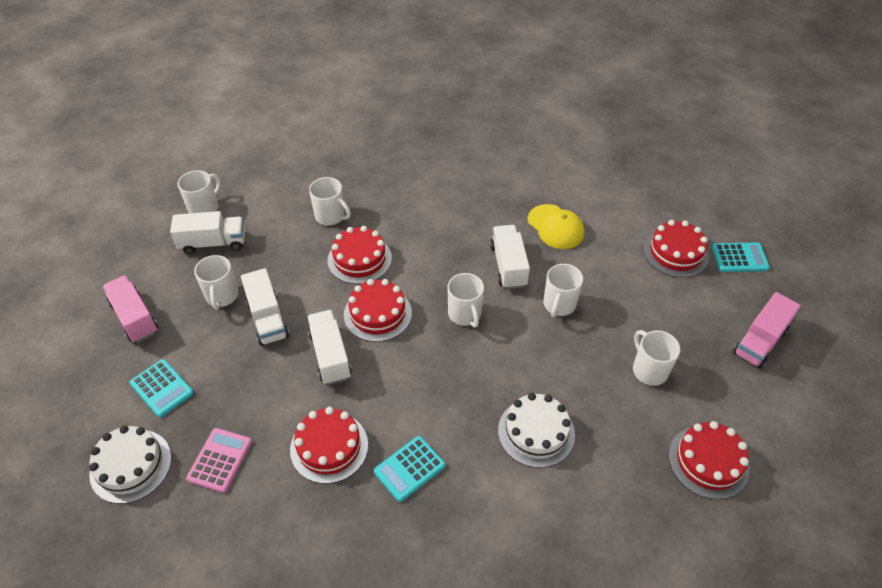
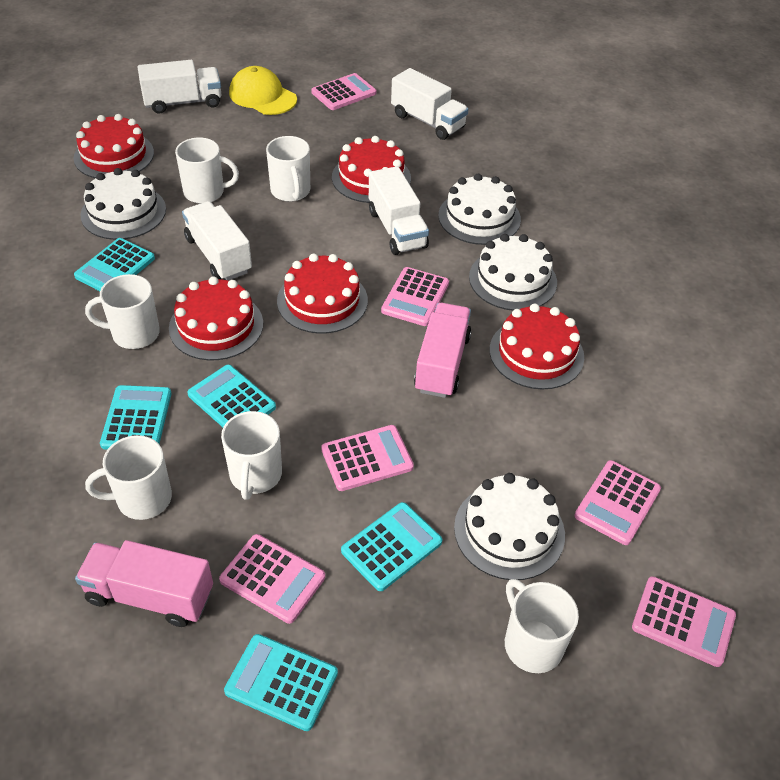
pink calculator: 1 -> 6
turquoise calculator: 3 -> 5
white cake: 2 -> 4

